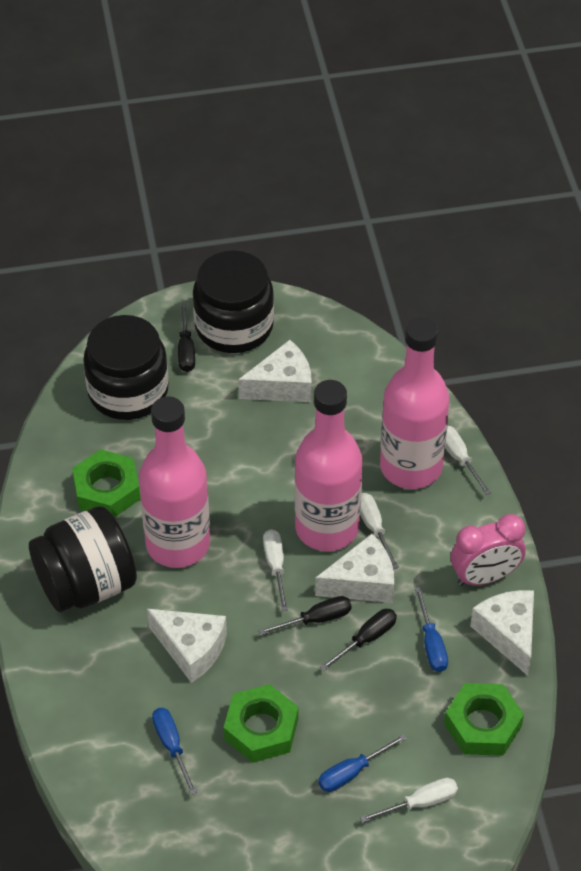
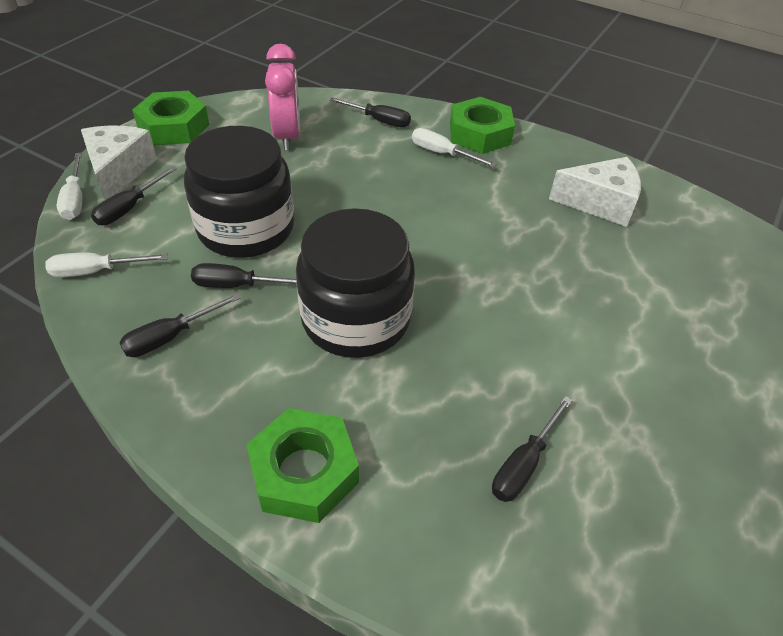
black jar: 3 -> 2
black screwdriver: 3 -> 5
blue screwdriver: 3 -> 0
pink bottle: 3 -> 0
white cheese: 4 -> 2
white screwdriver: 4 -> 3

